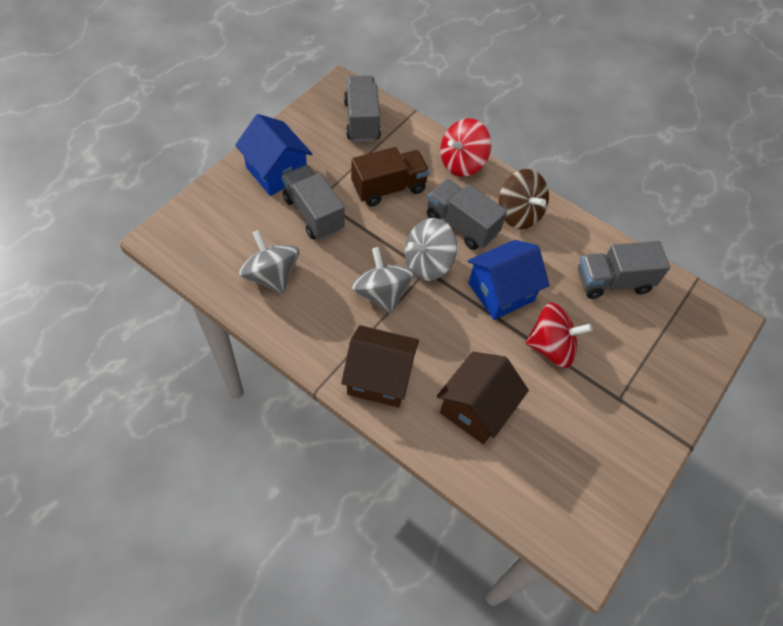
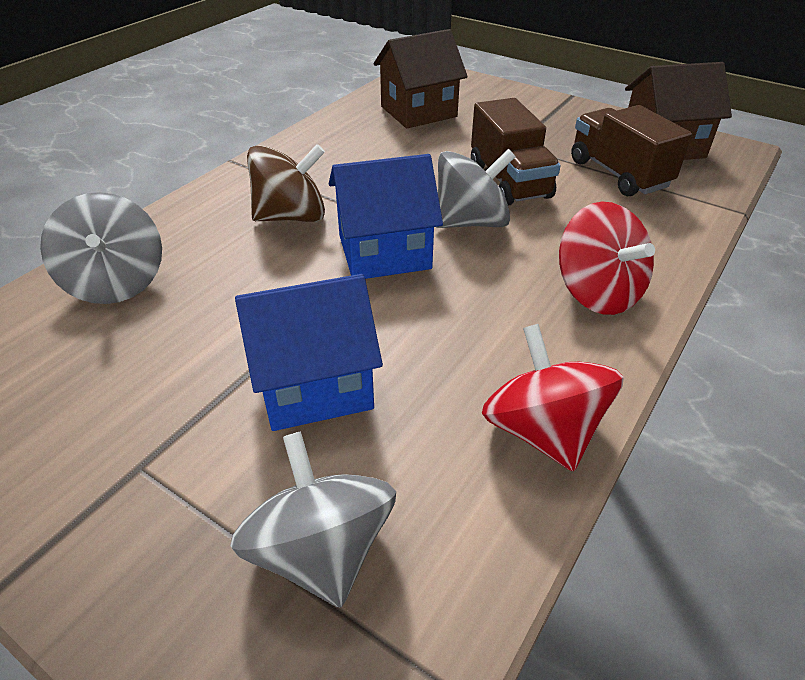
brown truck: 1 -> 2
grey truck: 4 -> 0

